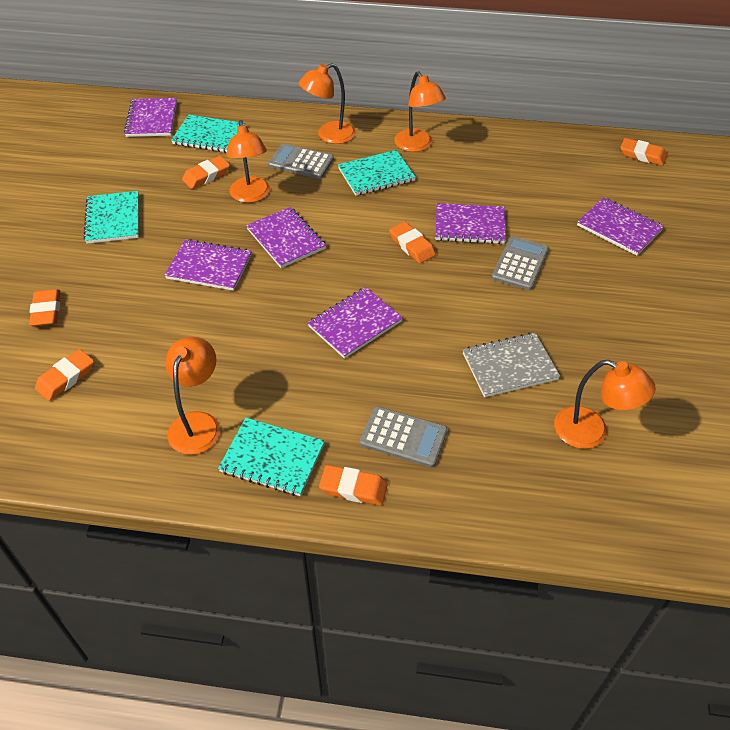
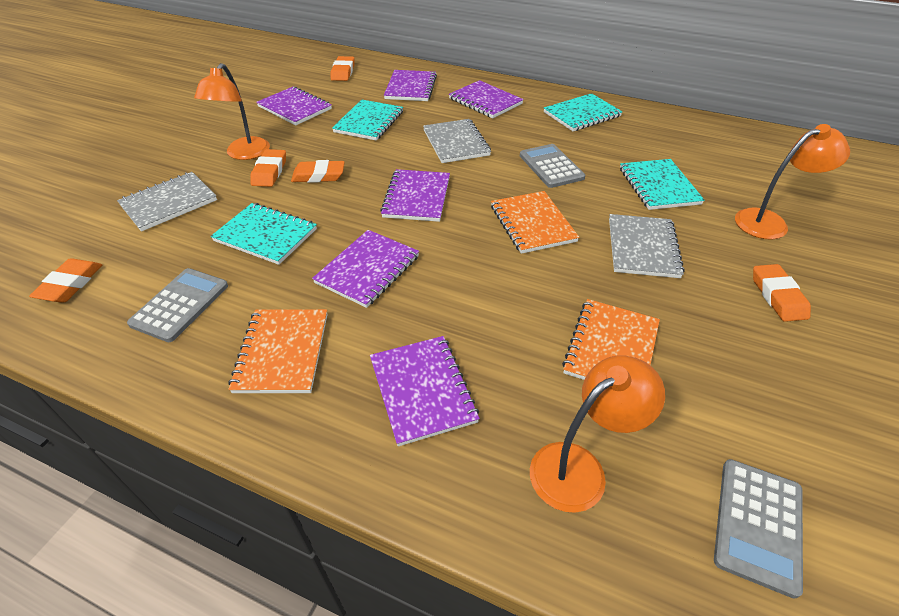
grey notebook: 1 -> 3
orange eraser: 6 -> 5
orange lamp: 5 -> 3
orange notebook: 0 -> 3

